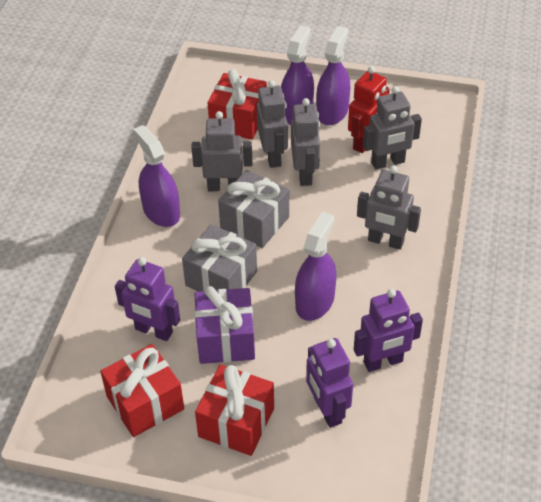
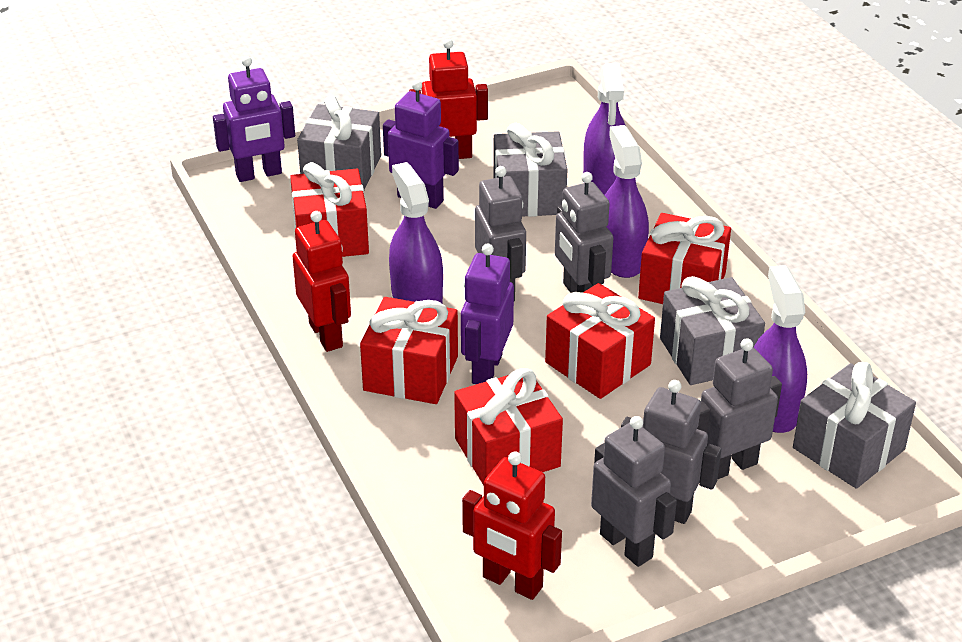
grey gift: 2 -> 4
purple gift: 1 -> 0
red gift: 3 -> 5
red robot: 1 -> 3

